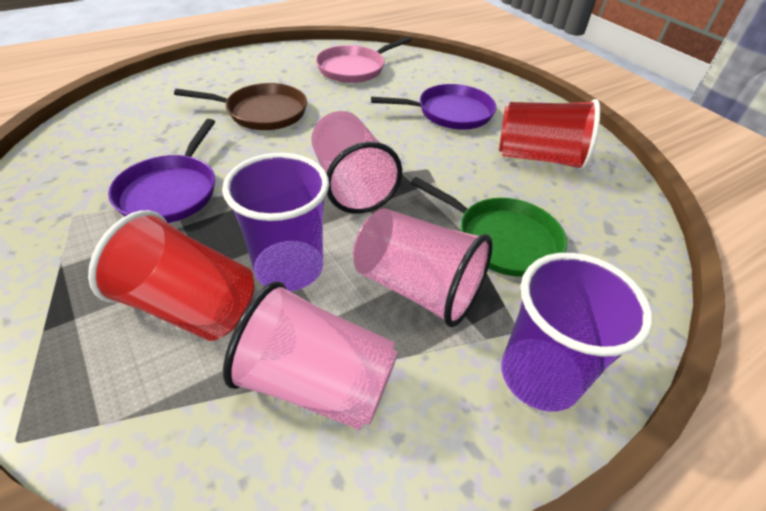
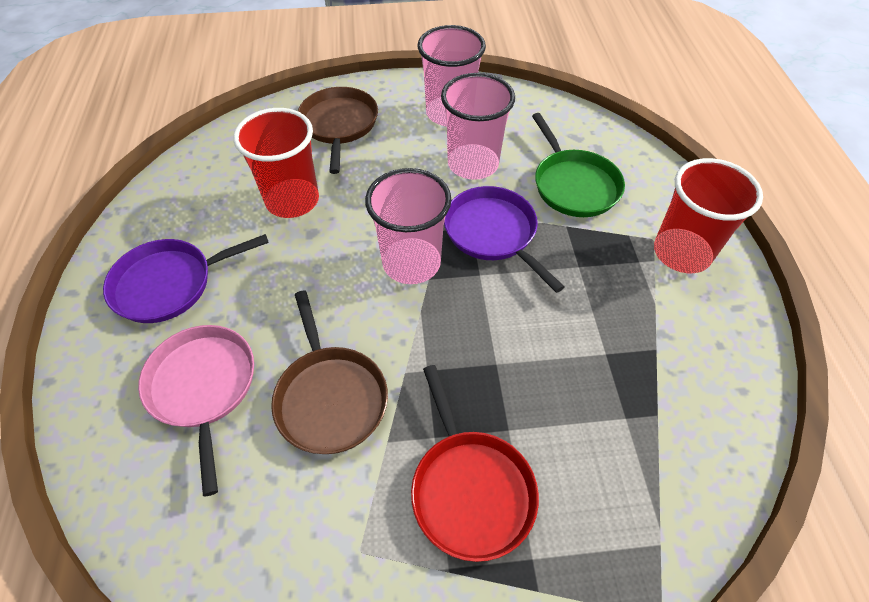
brown pan: 1 -> 2
purple cup: 2 -> 0
red pan: 0 -> 1

